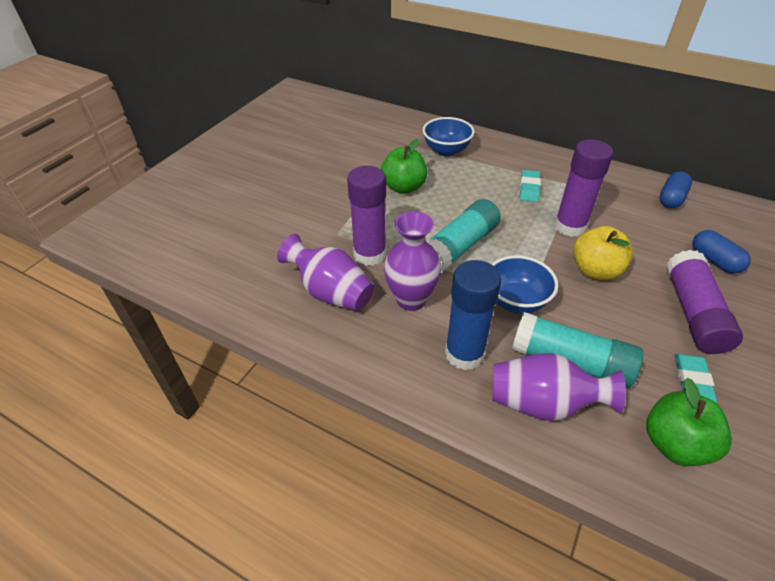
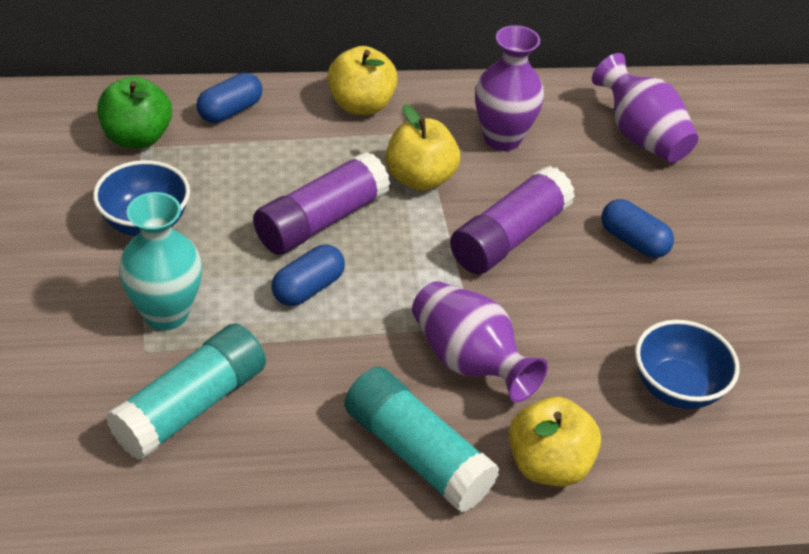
blue capsule: 2 -> 3
blue glue stick: 1 -> 0
green apple: 2 -> 1
purple glue stick: 3 -> 2
turquoise eraser: 2 -> 0
turquoise vase: 0 -> 1
yellow apple: 1 -> 3

